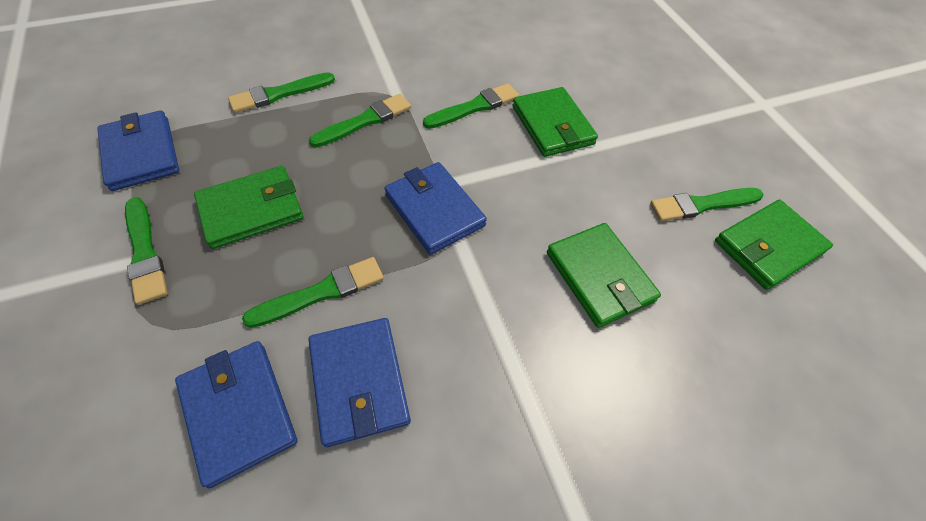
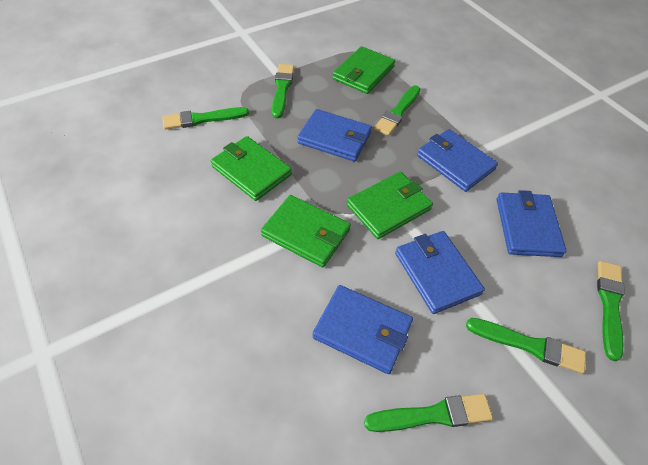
blue wallet: 4 -> 5

